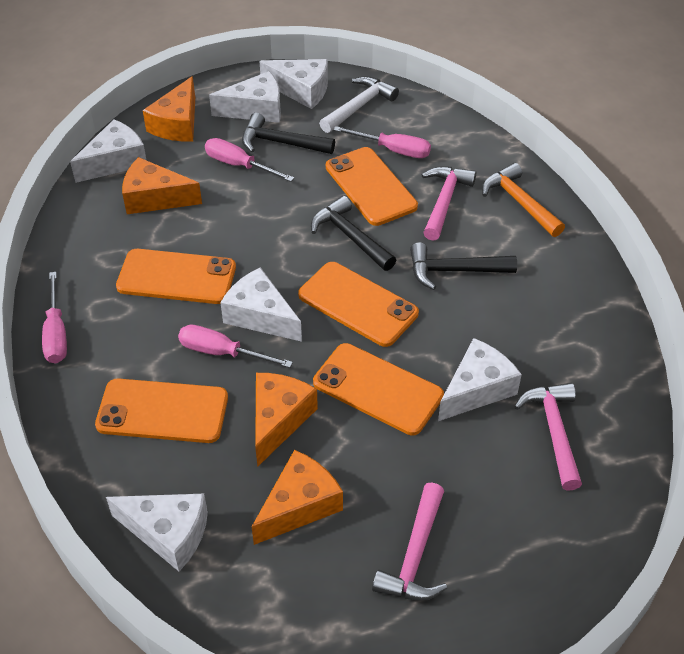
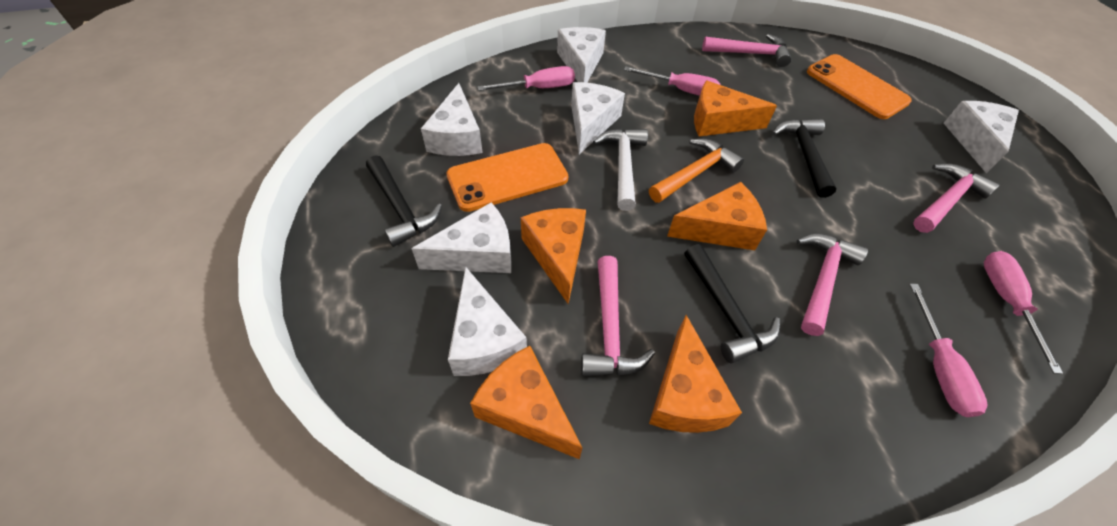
orange cheese: 4 -> 5
orange phone: 5 -> 2
pink hammer: 3 -> 4

